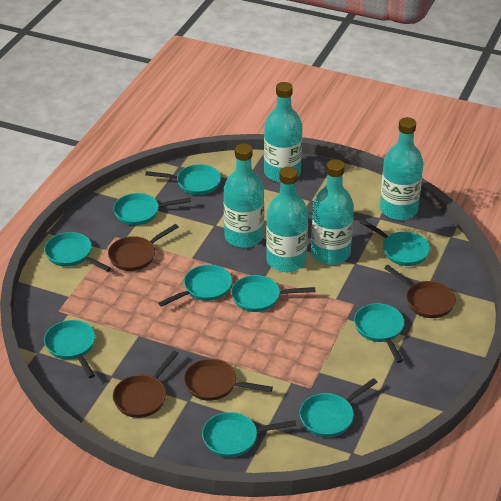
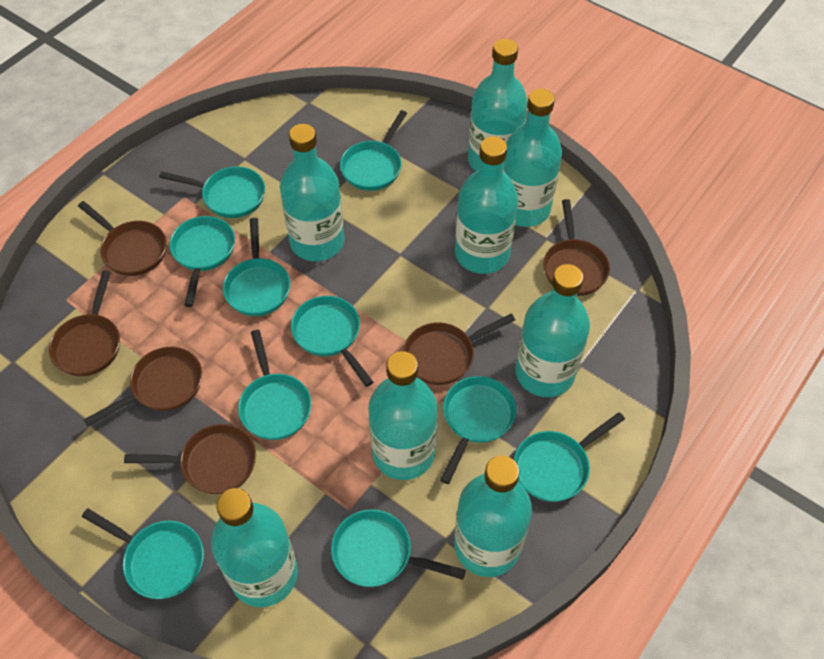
brown pan: 4 -> 6
turquoise bottle: 5 -> 8

